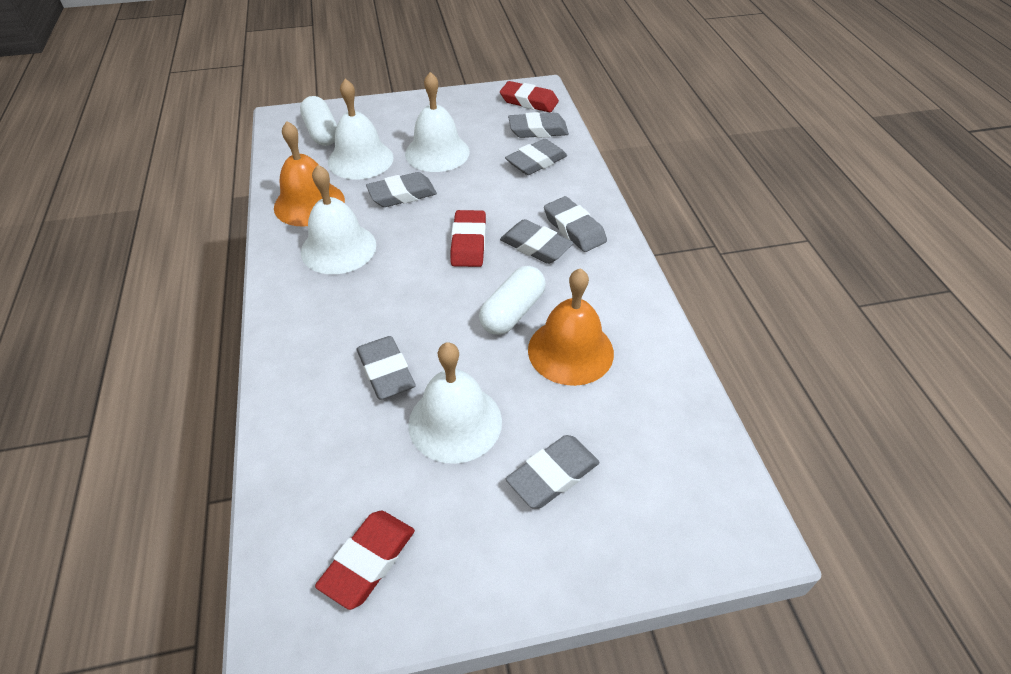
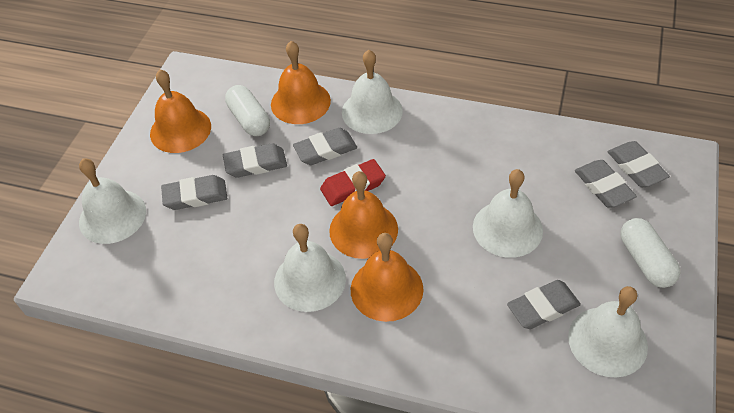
grey eraser: 7 -> 6
orange bell: 2 -> 4
red eraser: 3 -> 1
white bell: 4 -> 5

